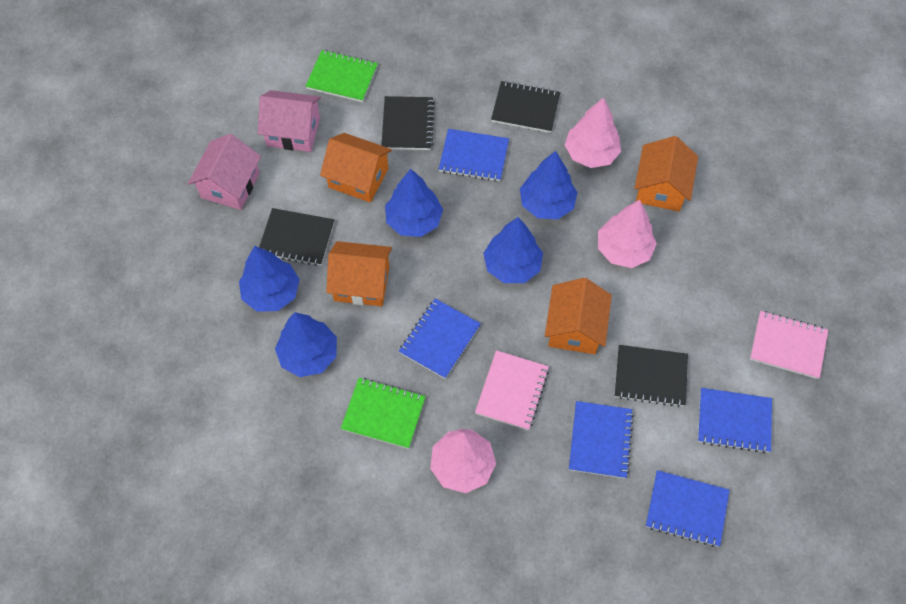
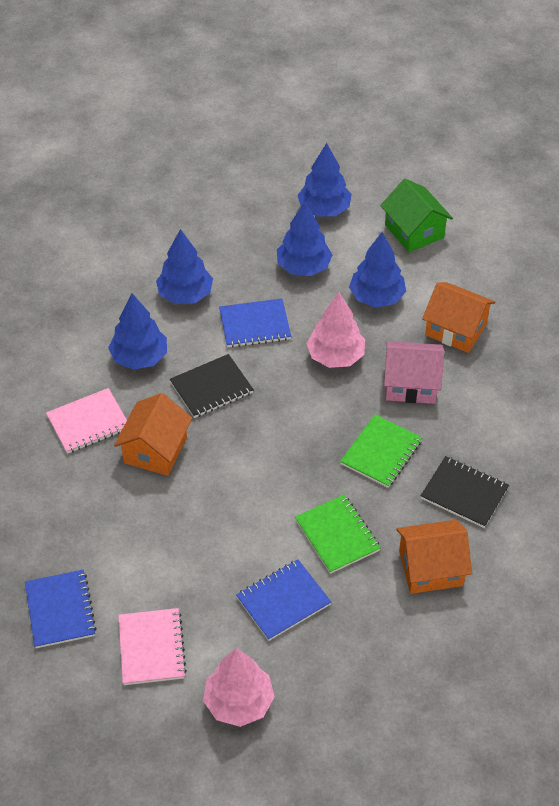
black notebook: 4 -> 2
blue notebook: 5 -> 3
green house: 0 -> 1
orange house: 4 -> 3
pink house: 2 -> 1
pink tree: 3 -> 2

